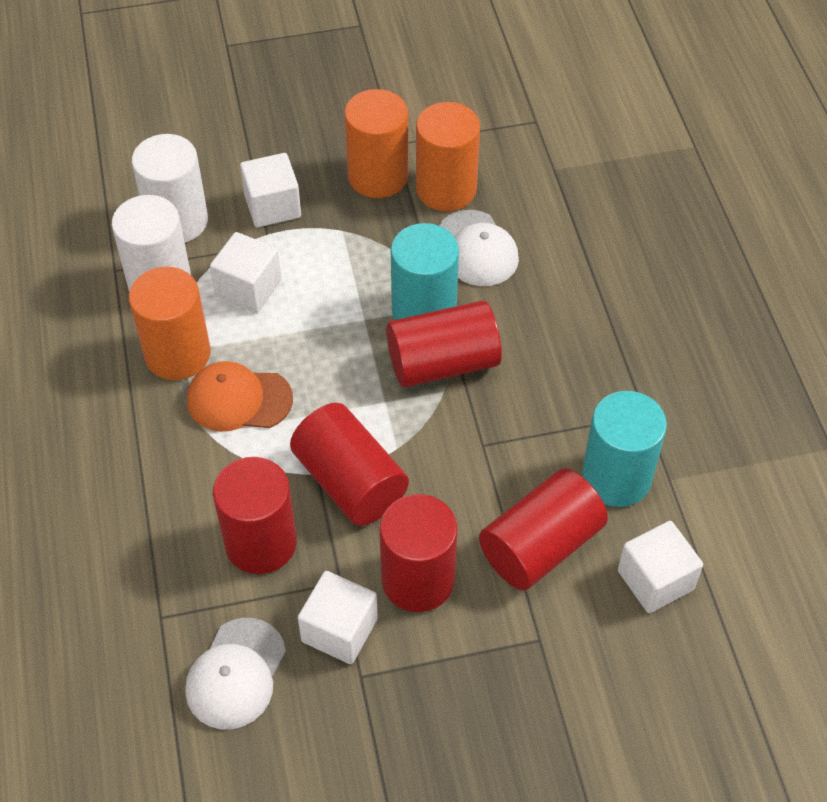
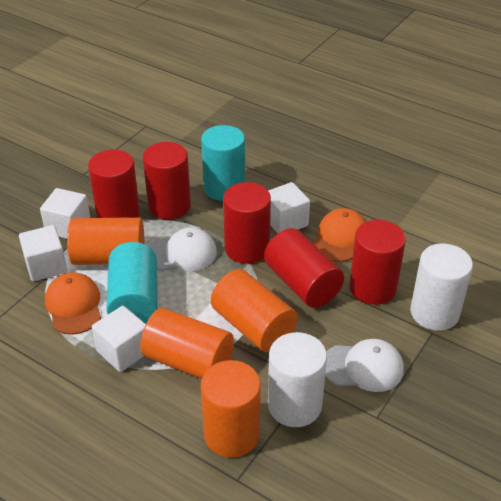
orange cap: 1 -> 2
orange cylinder: 3 -> 4

